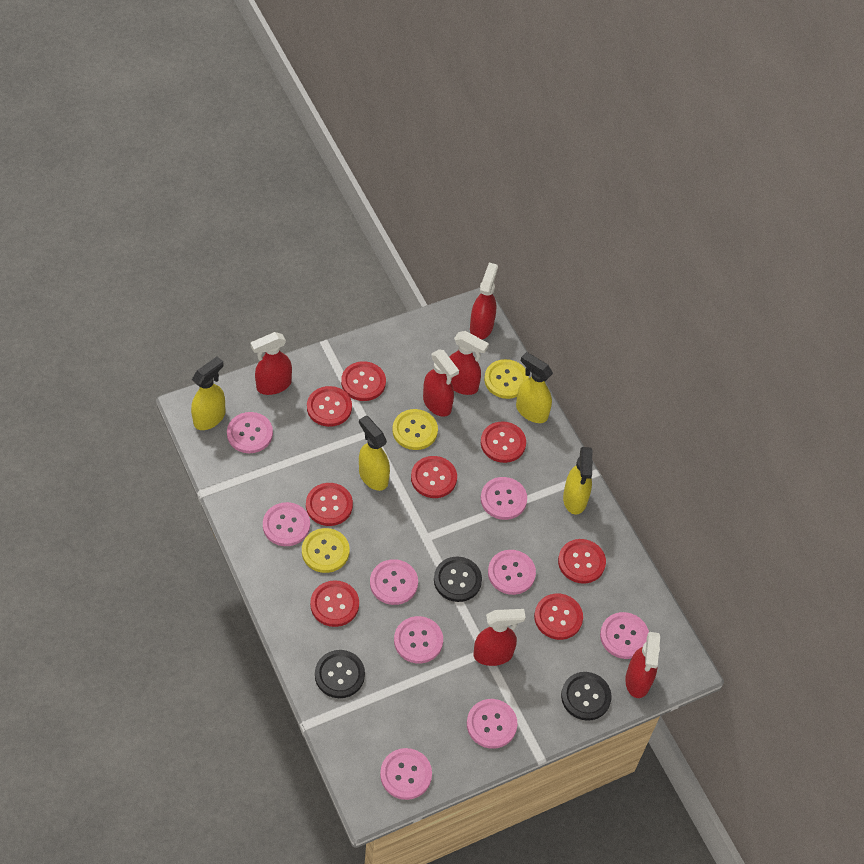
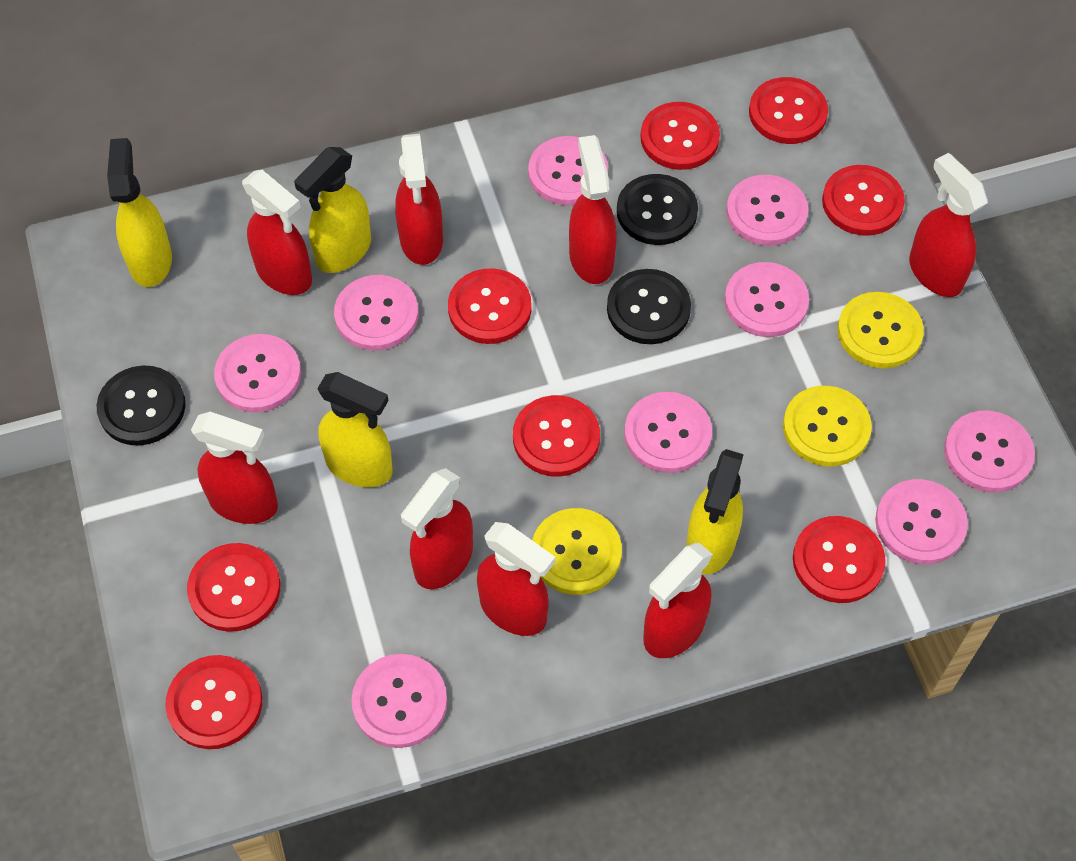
red spray bottle: 6 -> 8

